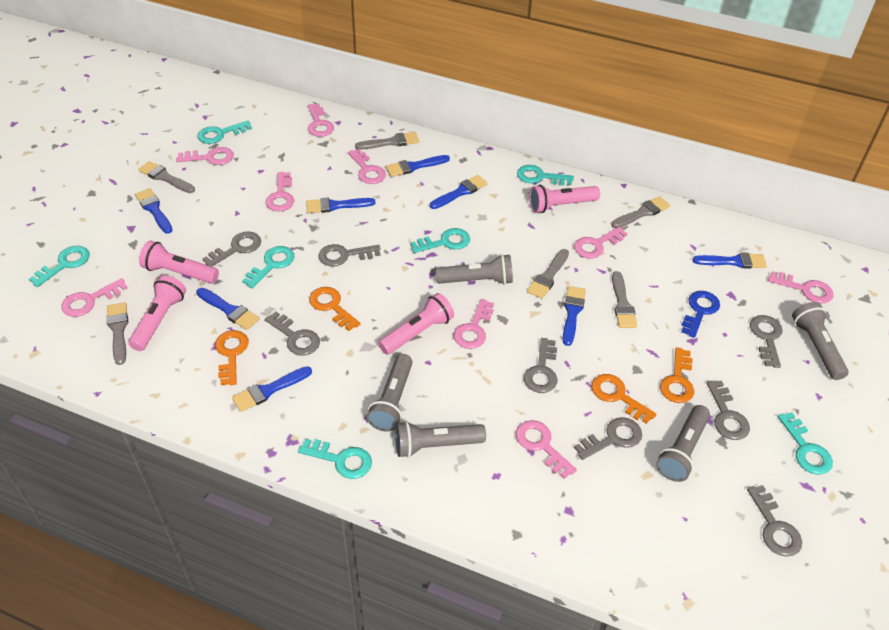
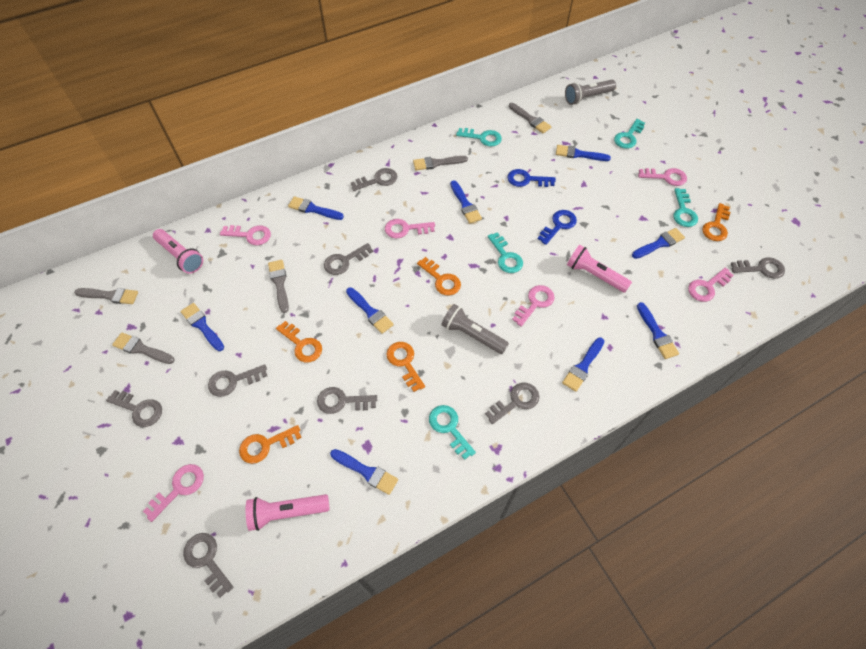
blue brush: 8 -> 9
blue key: 1 -> 2
grey brush: 6 -> 5
grey flashlight: 5 -> 2
orange key: 4 -> 5
pink flashlight: 4 -> 3
pink key: 9 -> 6
turquoise key: 7 -> 5

